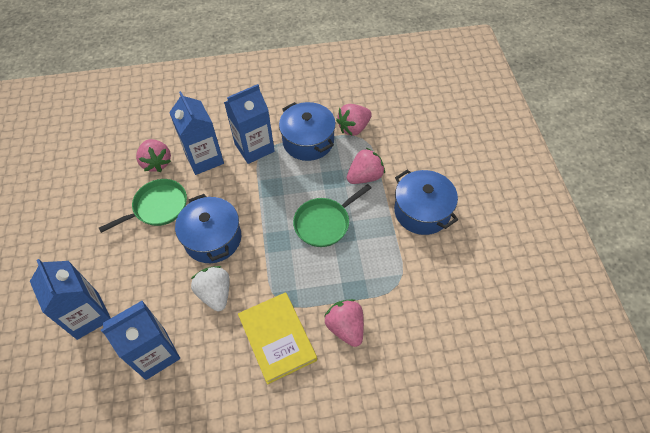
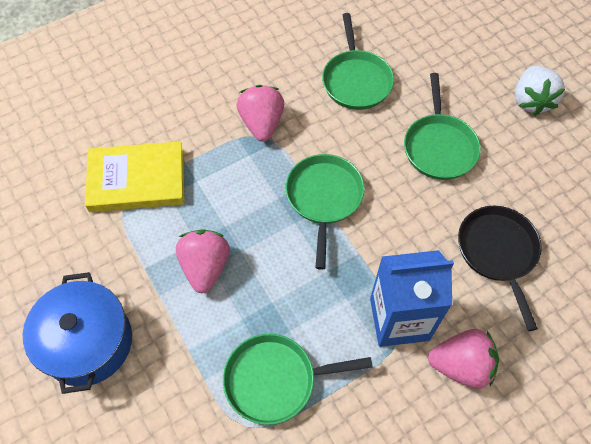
black pan: 0 -> 1
blue carton: 4 -> 1
blue pot: 3 -> 1
green pan: 2 -> 4
pink strawberry: 4 -> 3

